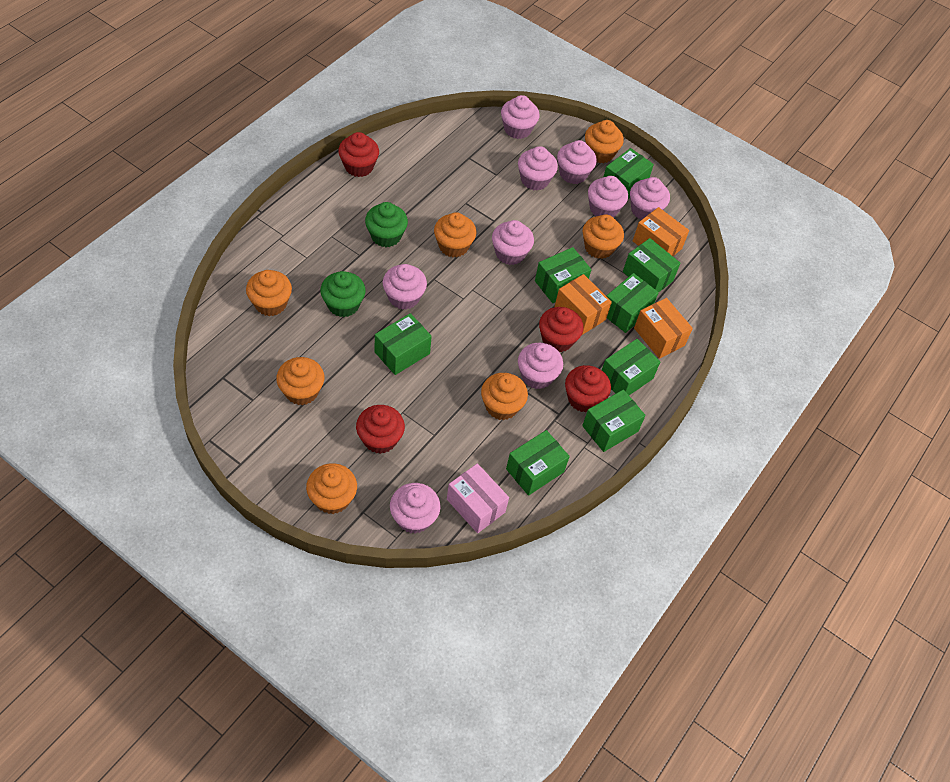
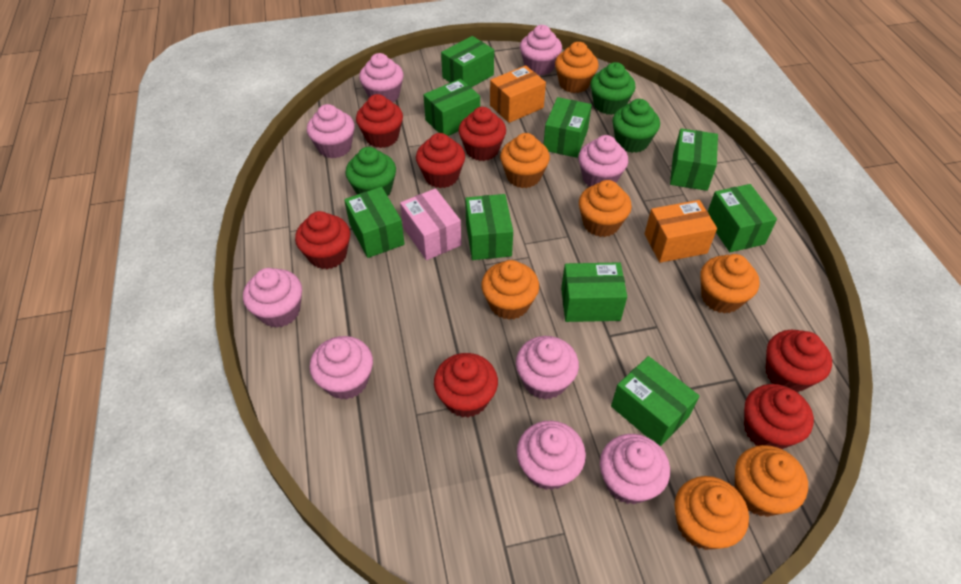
green box: 8 -> 9
green cupcake: 2 -> 3
orange box: 3 -> 2
red cupcake: 4 -> 7

